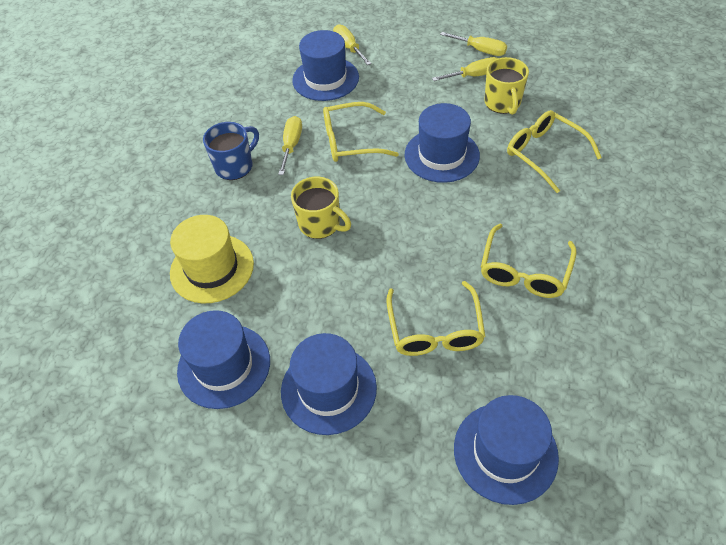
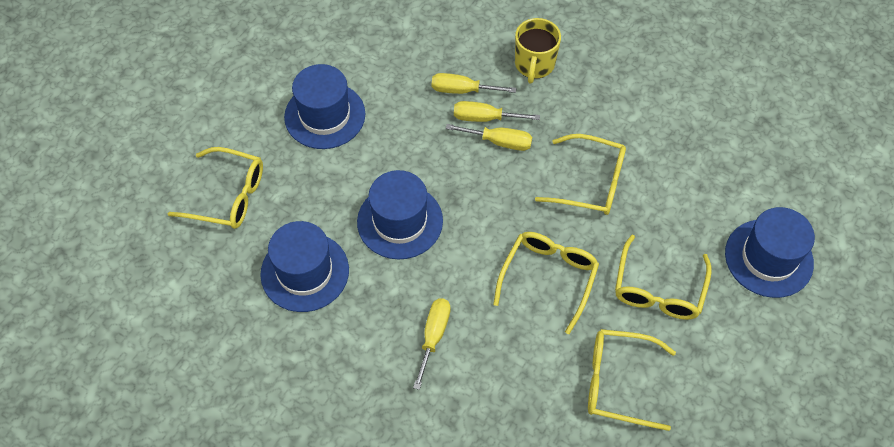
blue hat: 5 -> 4
blue mug: 1 -> 0
yellow glasses: 4 -> 5
yellow hat: 1 -> 0
yellow mug: 2 -> 1

